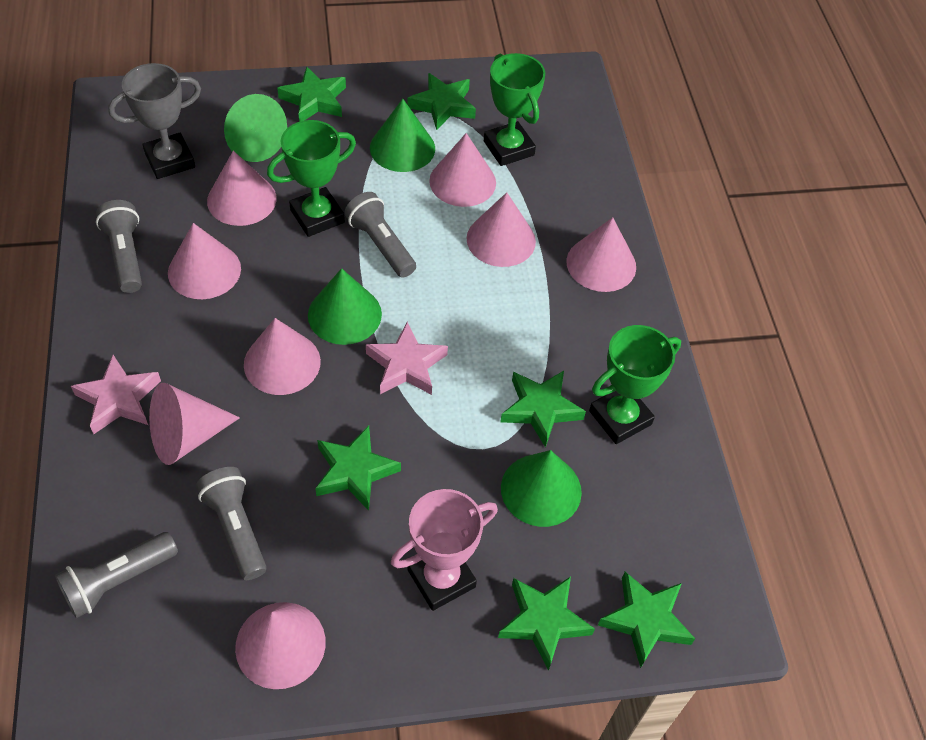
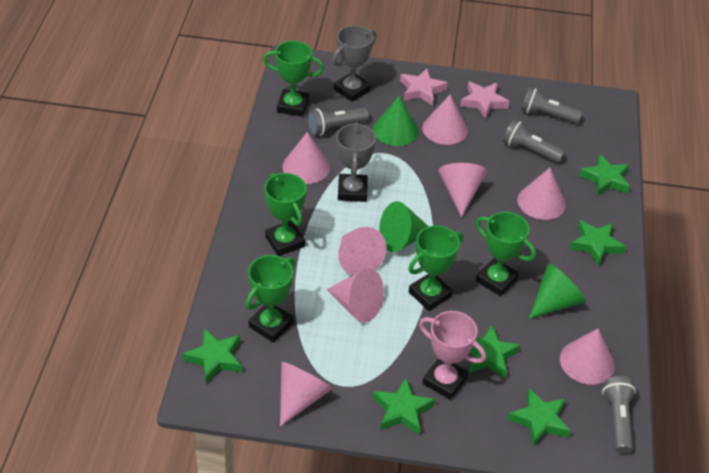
green cone: 4 -> 3
green trophy: 3 -> 5
grey trophy: 1 -> 2

